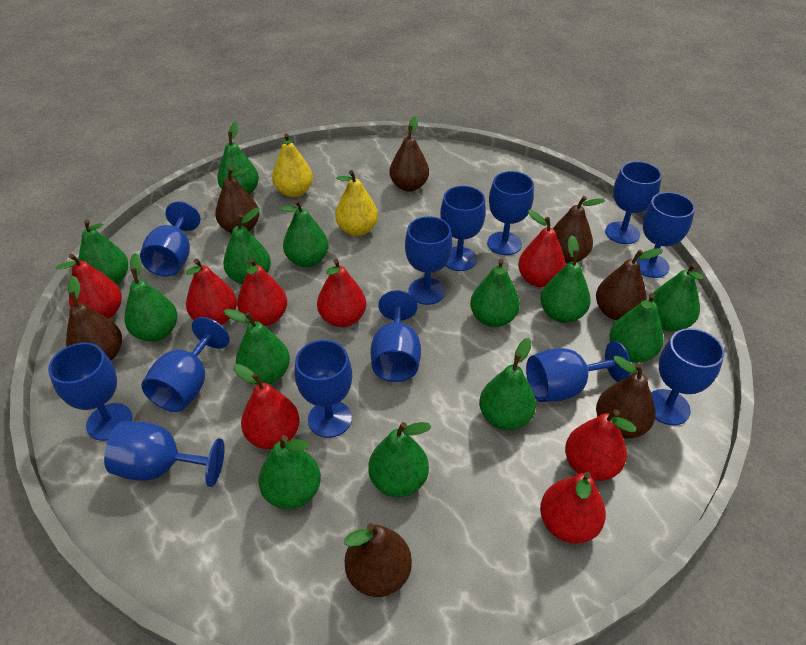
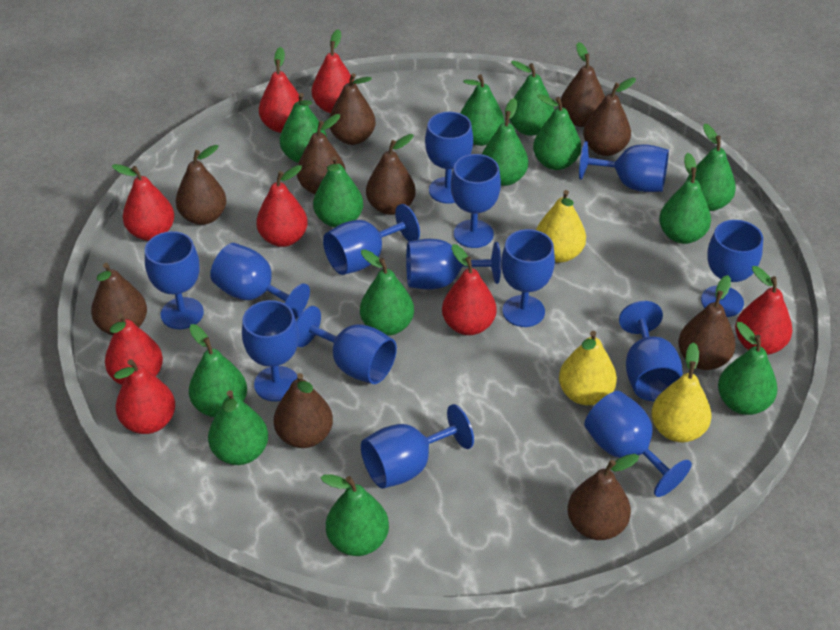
blue goblet: 13 -> 14
brown pear: 7 -> 10
yellow pear: 2 -> 3

